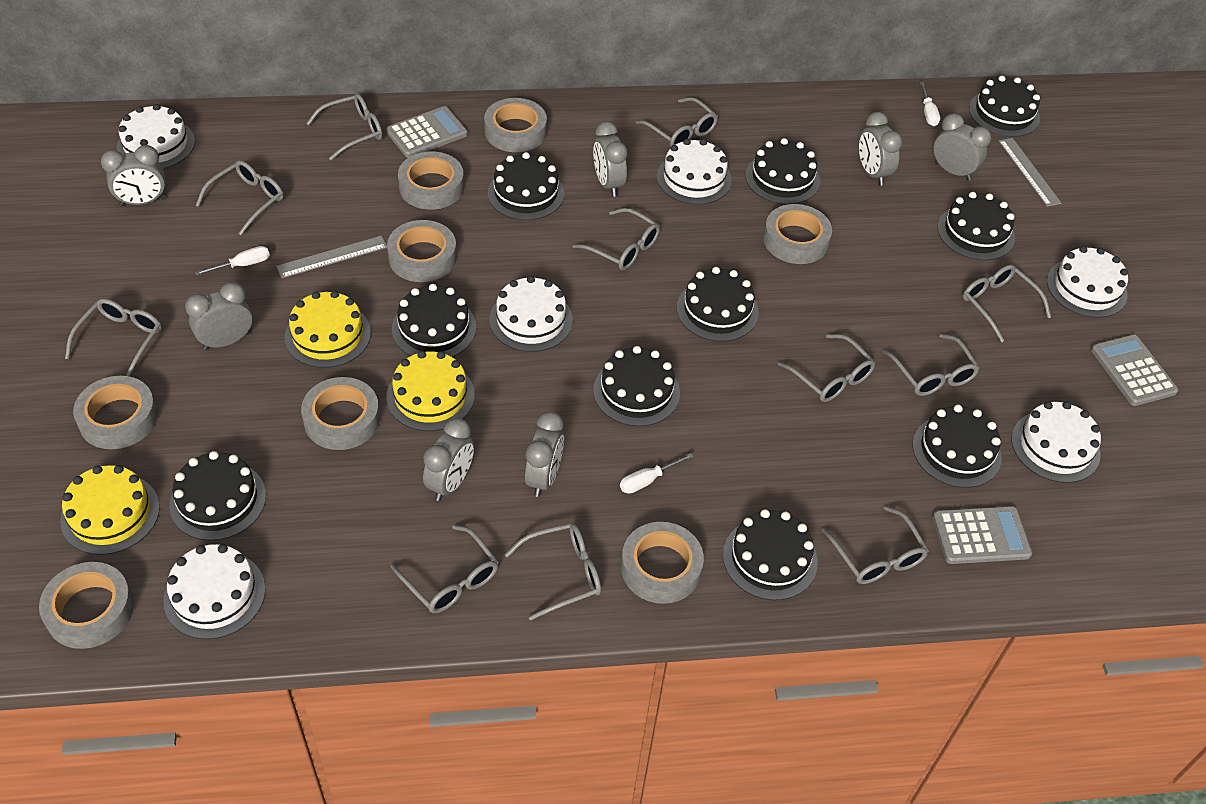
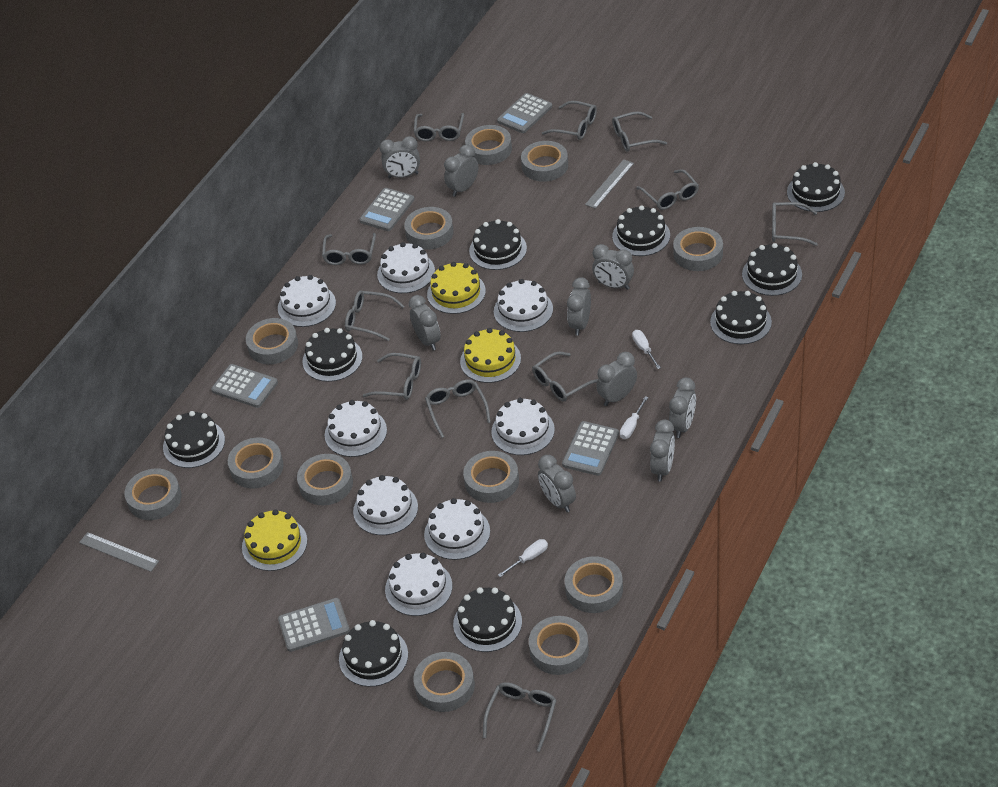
black cake: 10 -> 9
grey calculator: 3 -> 5
grey clock: 7 -> 9
grey tape: 8 -> 12
white cake: 6 -> 8

